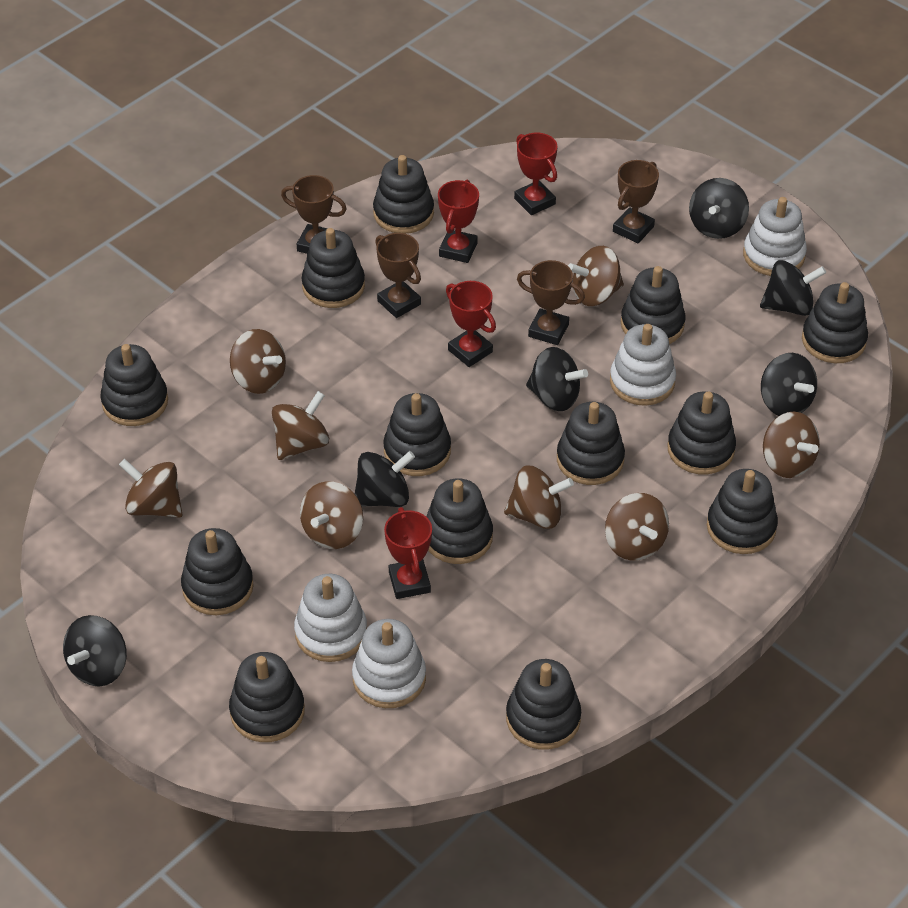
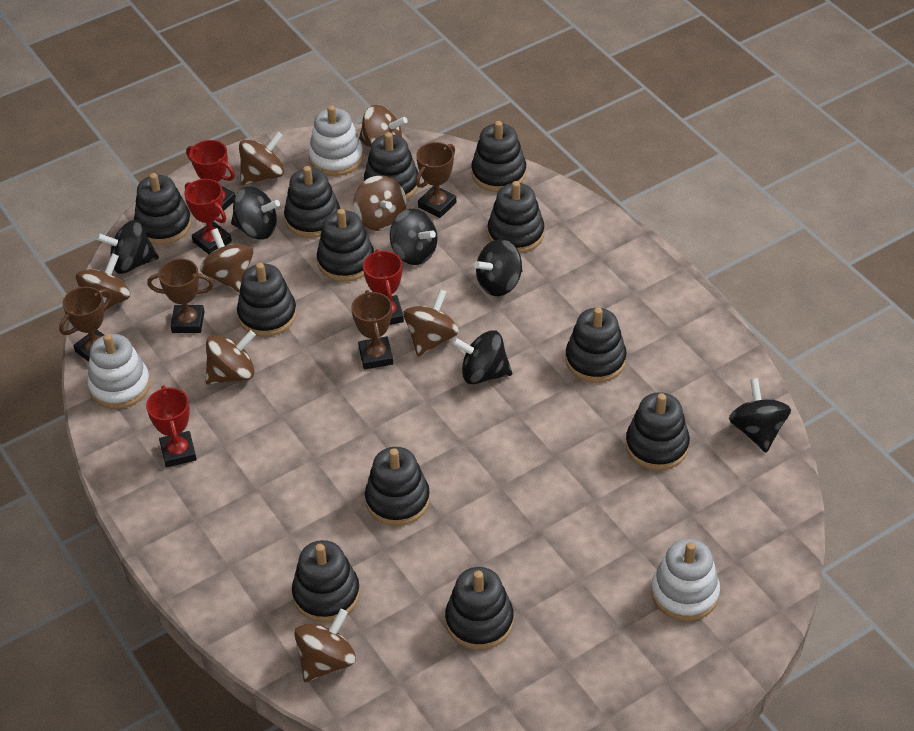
black stacking toy: 13 -> 12
white stacking toy: 4 -> 3

